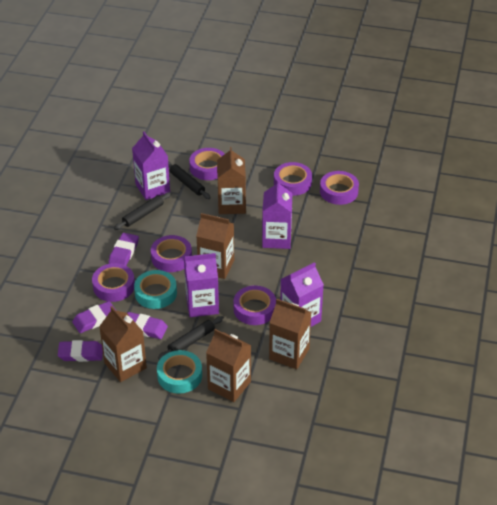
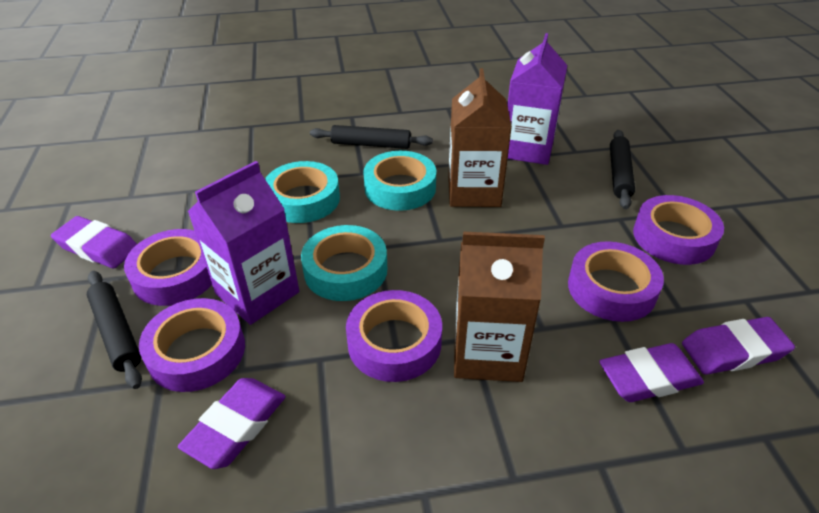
brown carton: 5 -> 2
purple carton: 4 -> 2
purple tape: 6 -> 5
turquoise tape: 2 -> 3

